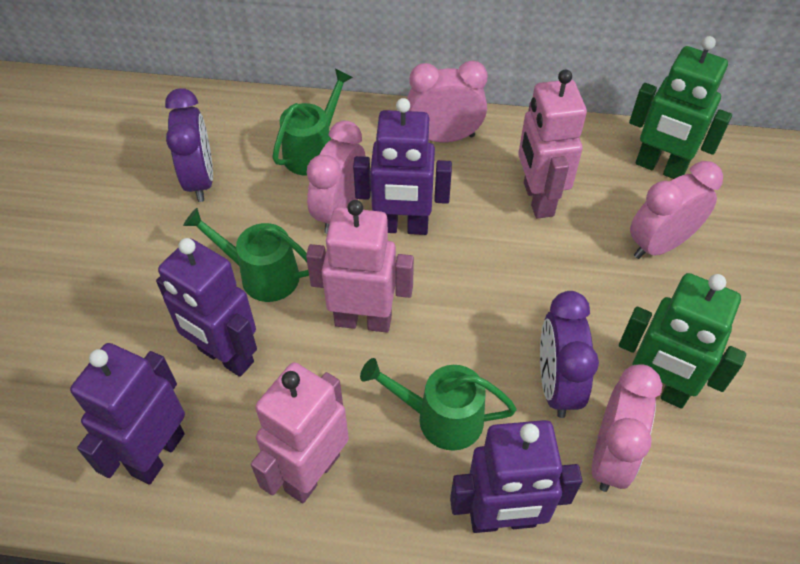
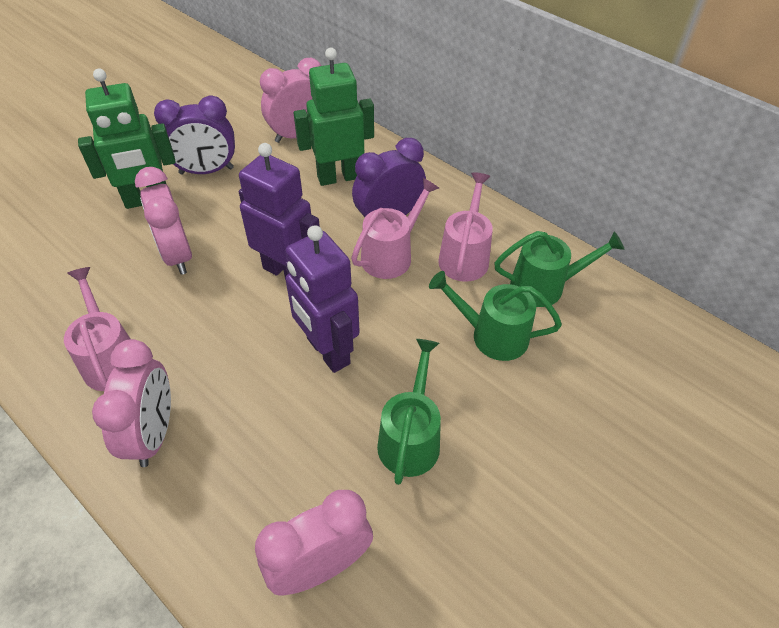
pink robot: 3 -> 0
pink watering can: 0 -> 3
purple robot: 4 -> 2

